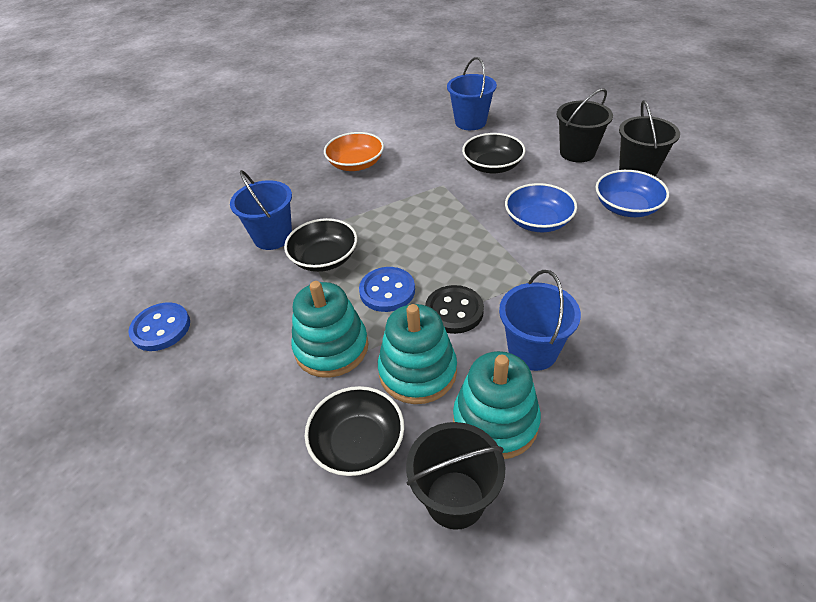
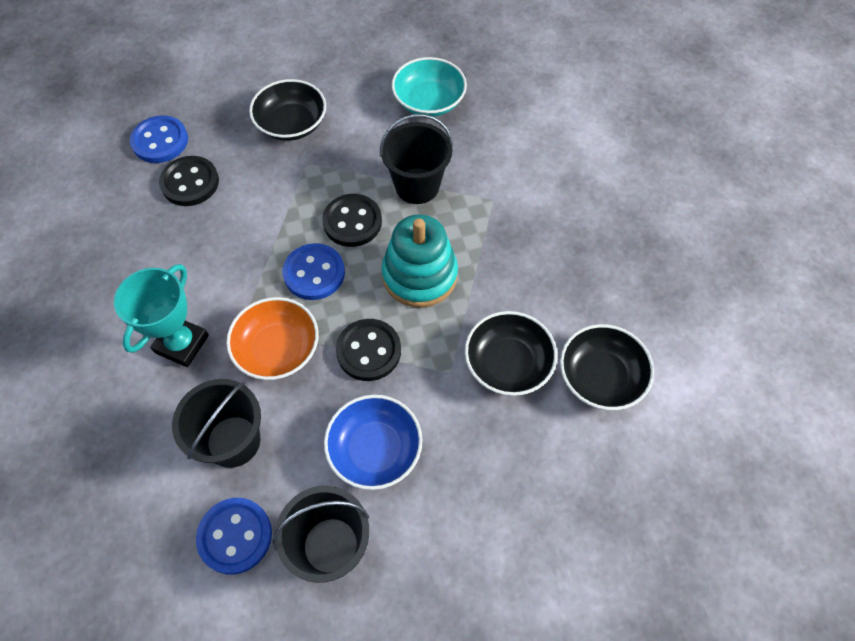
black button: 1 -> 3
blue bowl: 2 -> 1
blue bucket: 3 -> 0
blue button: 2 -> 3
turquoise bowl: 0 -> 1
turquoise stacking toy: 3 -> 1
turquoise trophy: 0 -> 1

